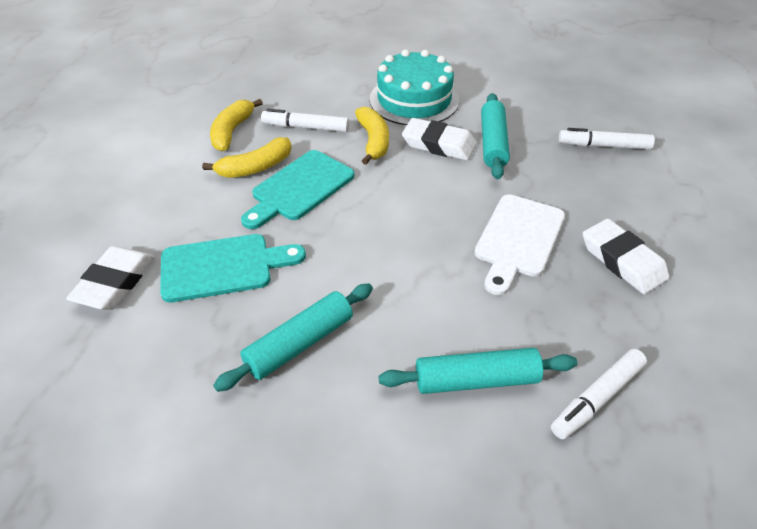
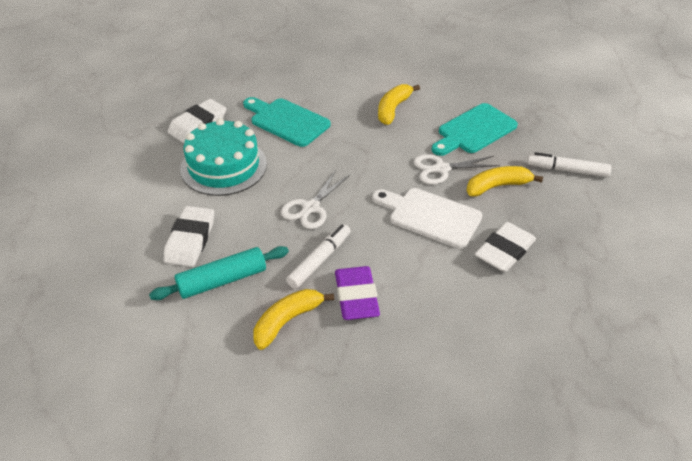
purple eraser: 0 -> 1
turquoise rolling pin: 3 -> 1
white marker: 3 -> 2
white scissors: 0 -> 2

